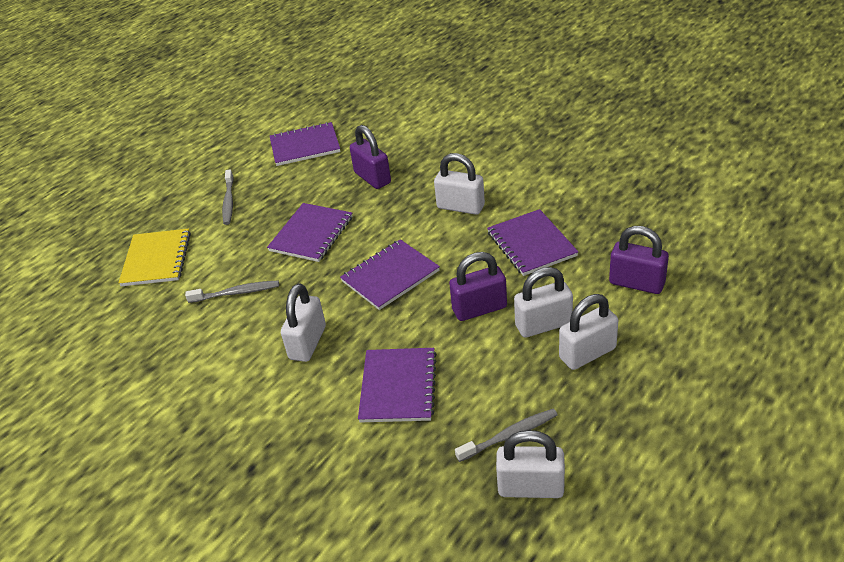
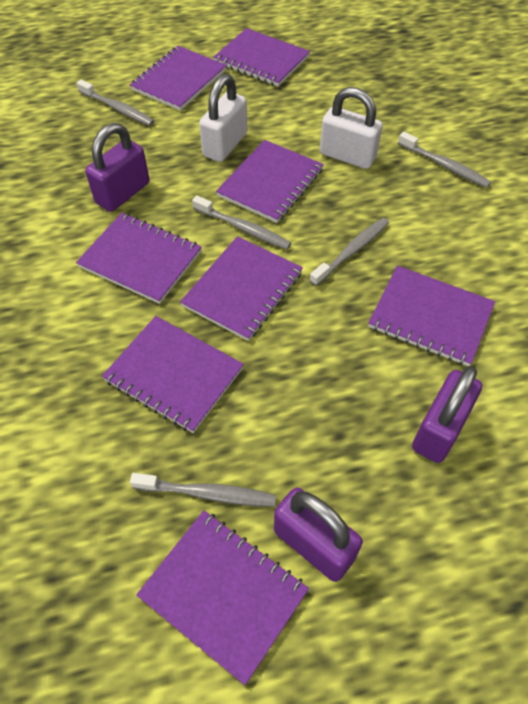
grey toothbrush: 3 -> 5
purple notebook: 5 -> 8
white padlock: 5 -> 2
yellow notebook: 1 -> 0

